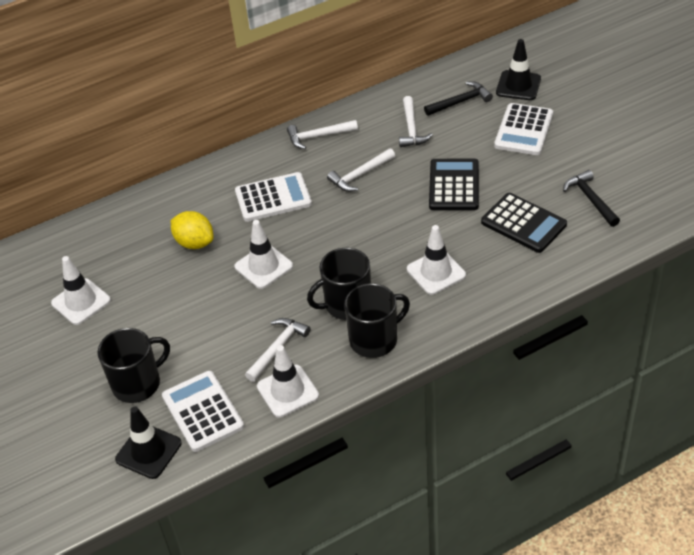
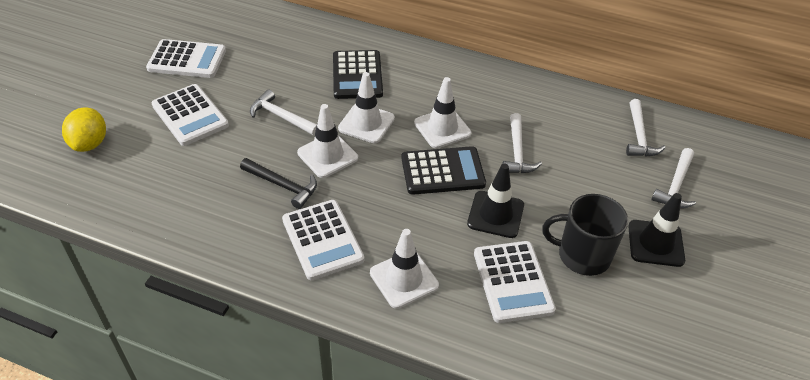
black hammer: 2 -> 1
black mug: 3 -> 1
white calculator: 3 -> 4

